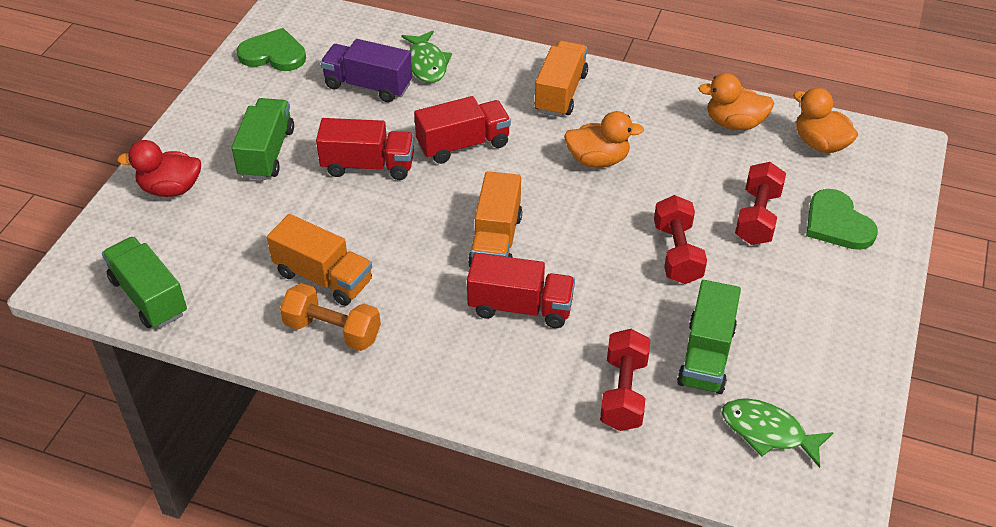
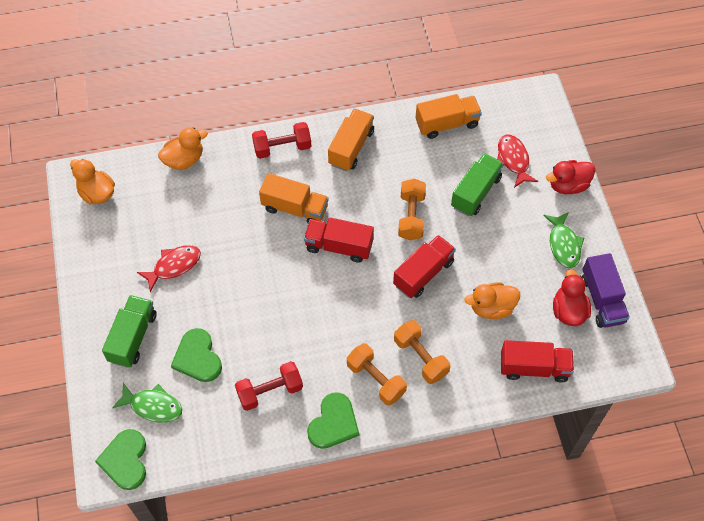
green heart: 2 -> 3
green truck: 3 -> 2
orange dumbbell: 1 -> 3
red duck: 1 -> 2
red dumbbell: 3 -> 2
red fish: 0 -> 2

